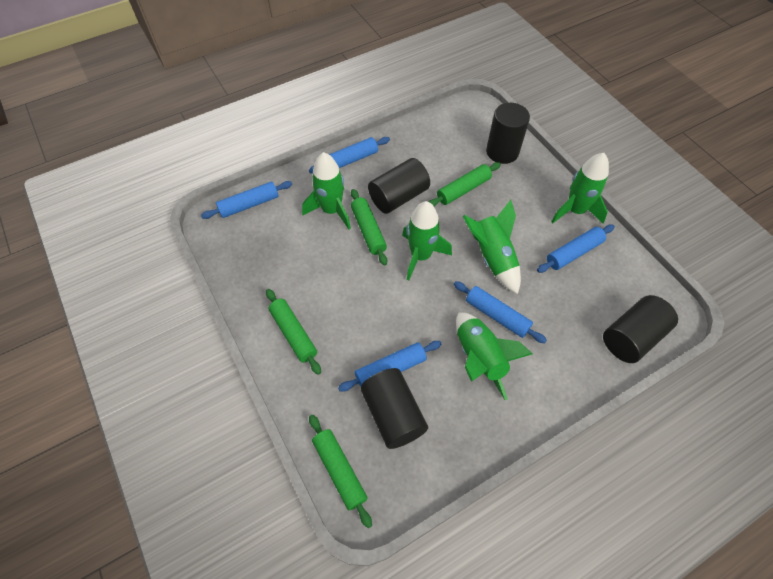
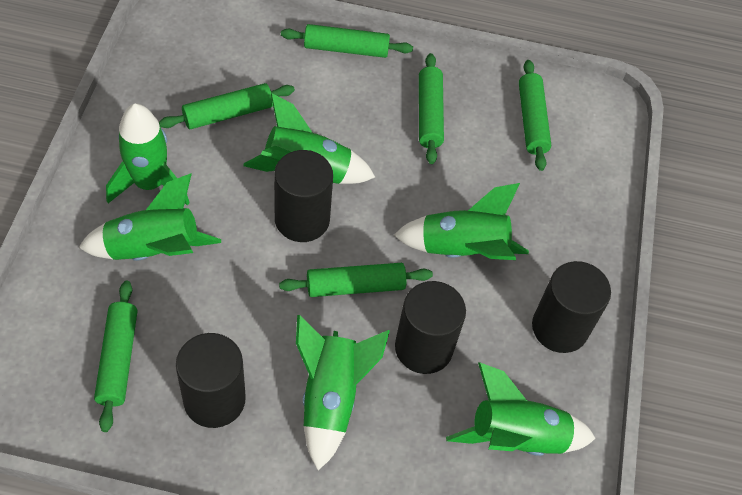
blue rolling pin: 5 -> 0
green rocket: 5 -> 6
green rolling pin: 4 -> 6

